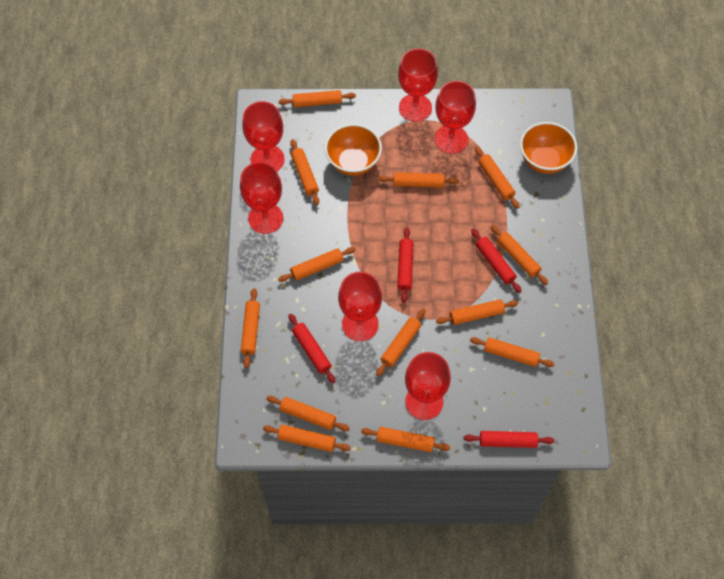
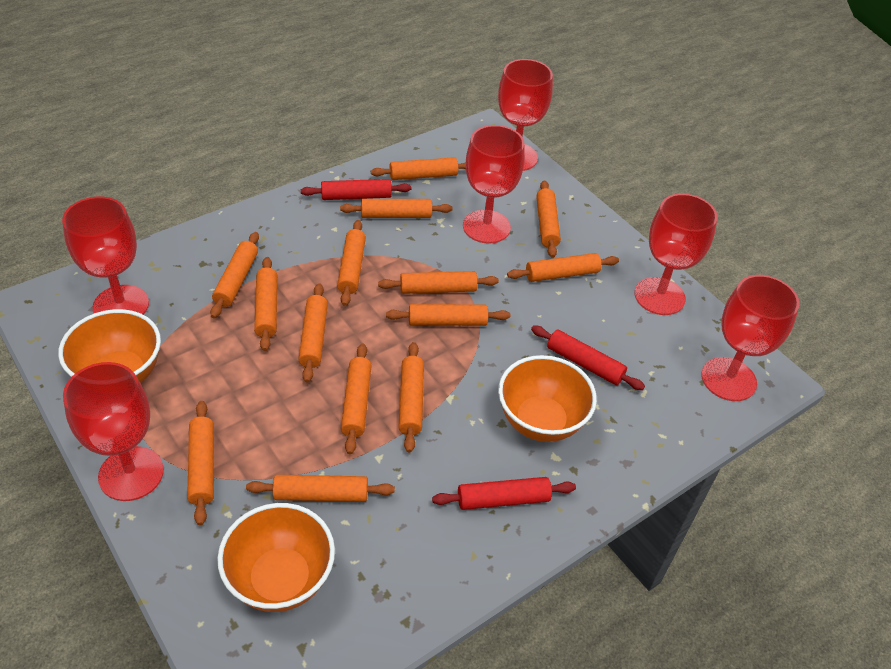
orange bowl: 2 -> 3
orange rolling pin: 13 -> 14
red rolling pin: 4 -> 3

